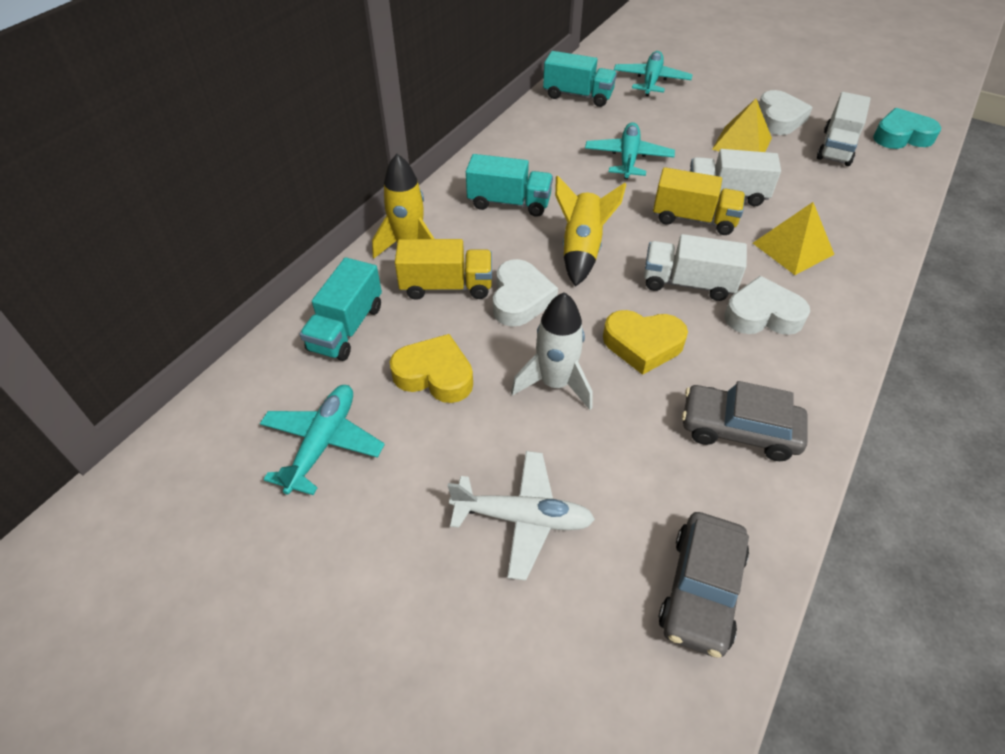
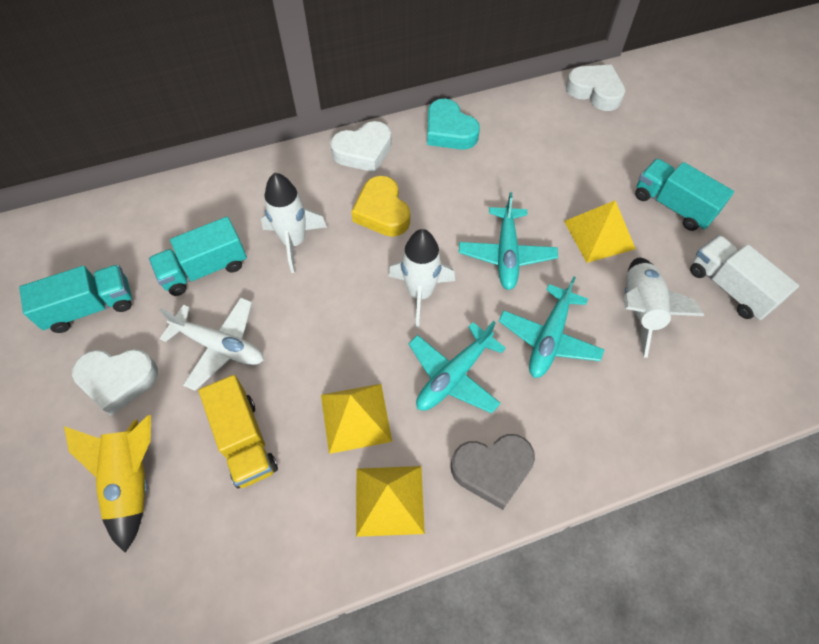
grey car: 2 -> 0
grey heart: 0 -> 1
white rocket: 1 -> 3
white truck: 3 -> 1
yellow heart: 2 -> 1
yellow pyramid: 2 -> 3
yellow rocket: 2 -> 1
yellow truck: 2 -> 1

